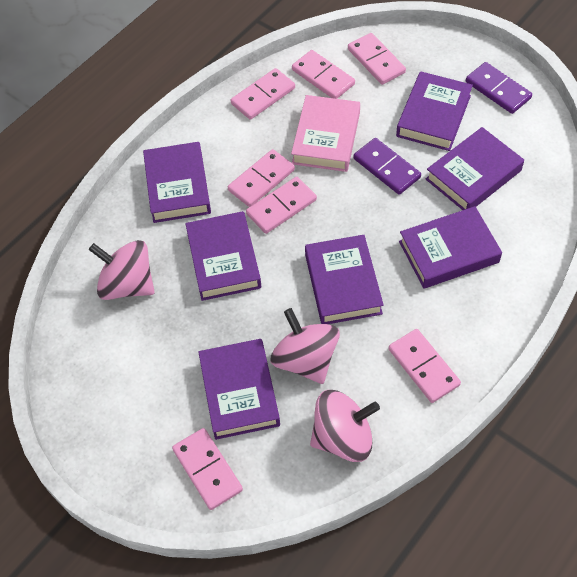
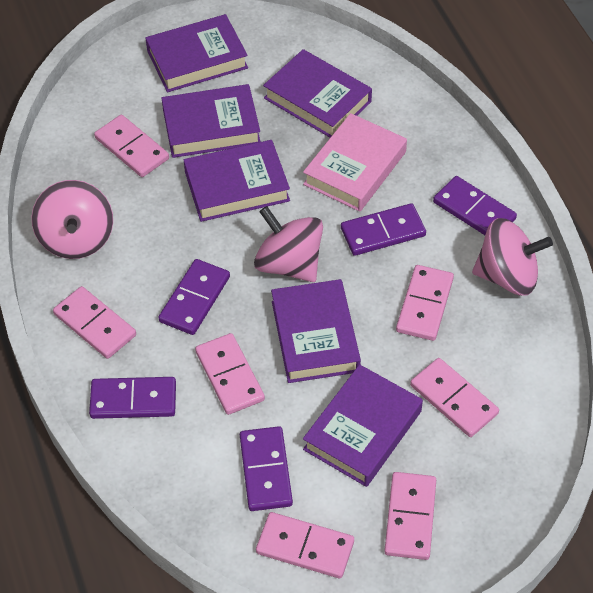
purple book: 7 -> 6
purple domino: 2 -> 5

